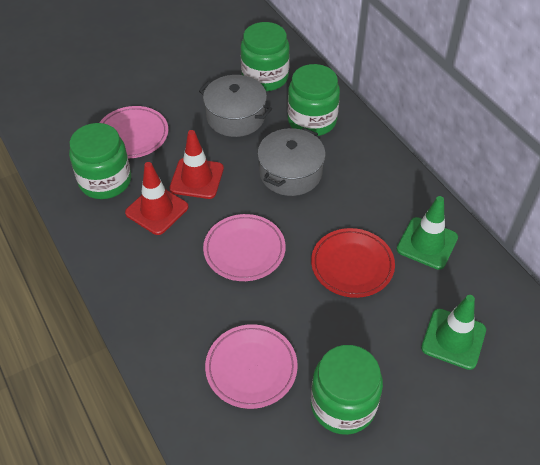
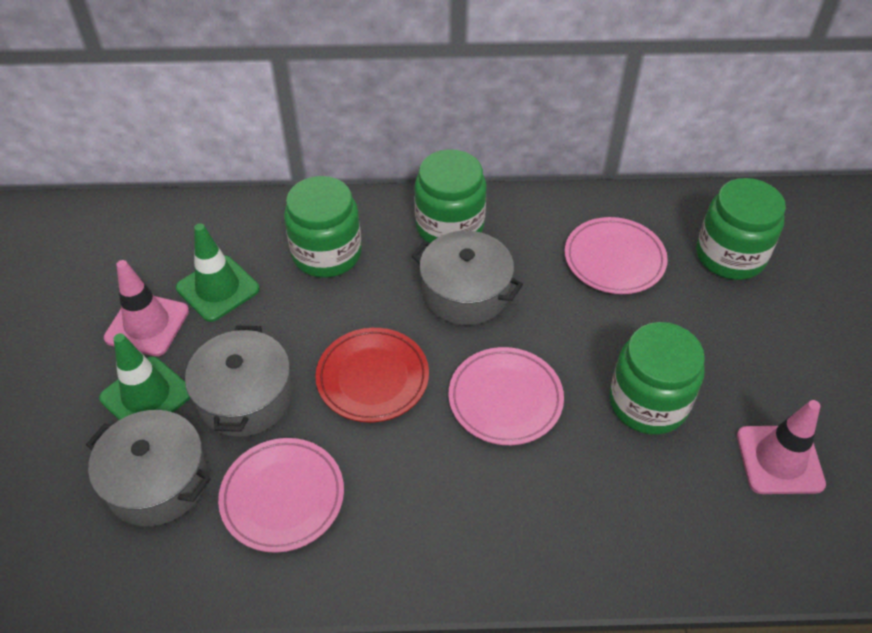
grey pot: 2 -> 3
pink traffic cone: 0 -> 2
red traffic cone: 2 -> 0

